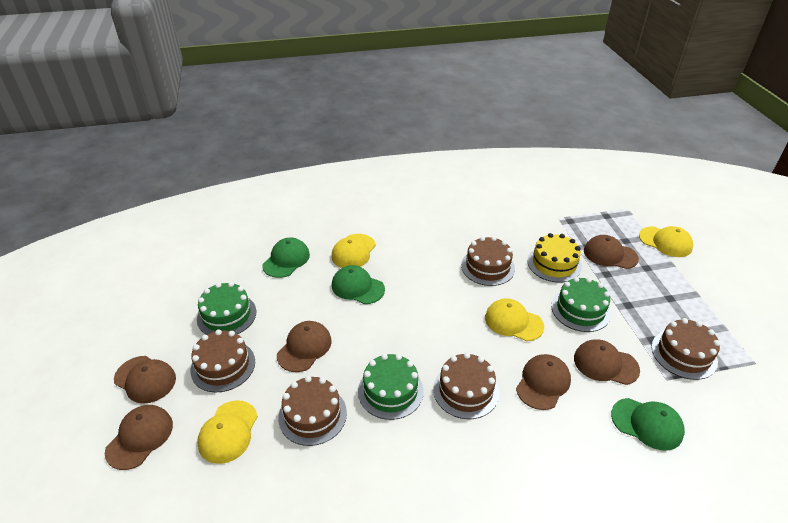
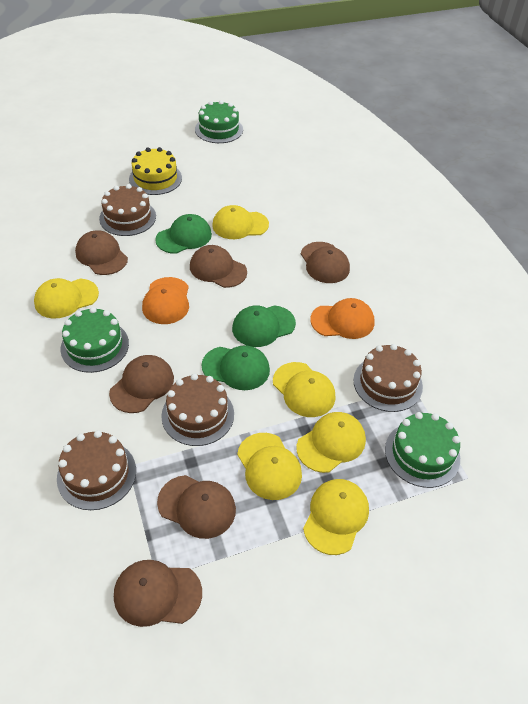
brown cake: 5 -> 4
orange cap: 0 -> 2
yellow cap: 4 -> 6

